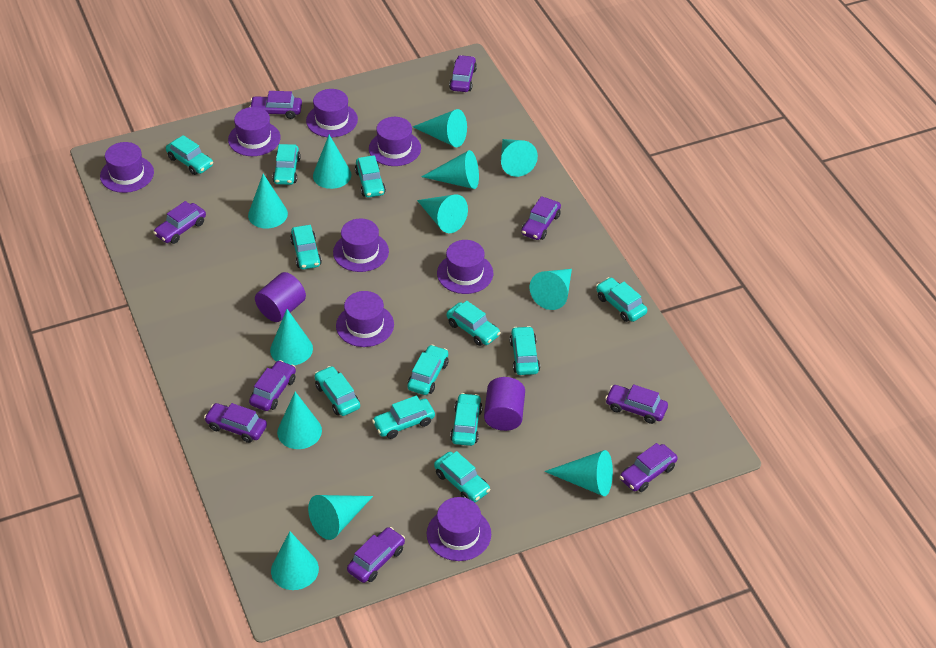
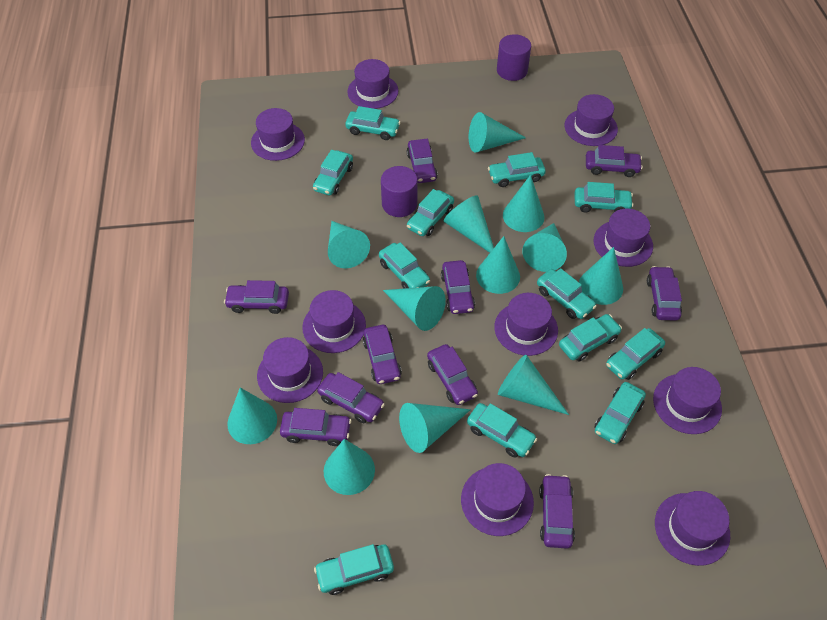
purple car: 9 -> 10
purple hat: 8 -> 10

